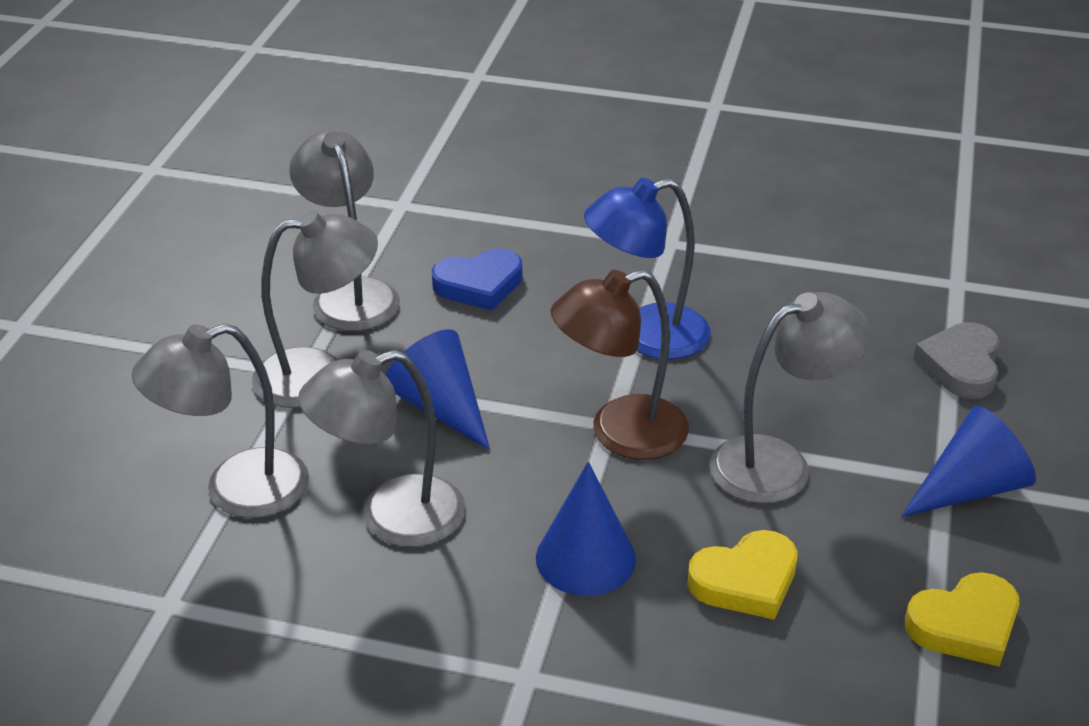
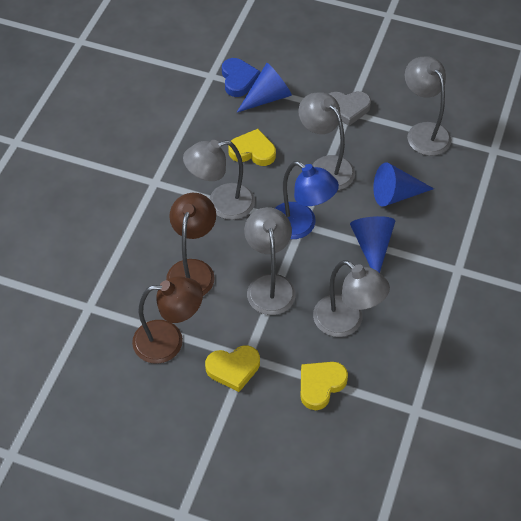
brown lamp: 1 -> 2
yellow heart: 2 -> 3

